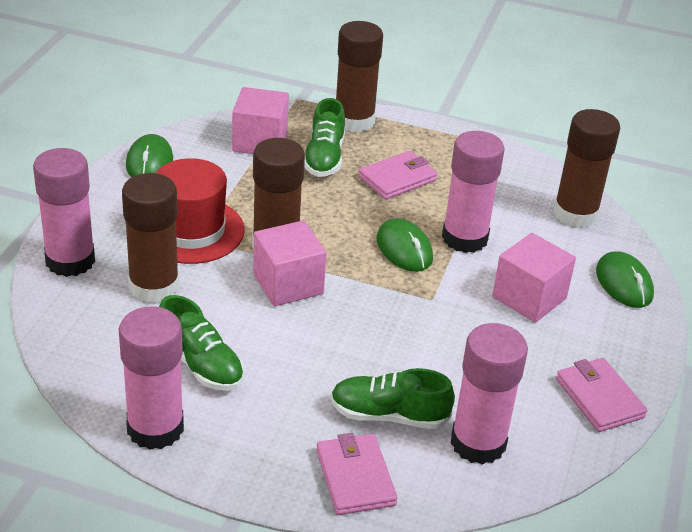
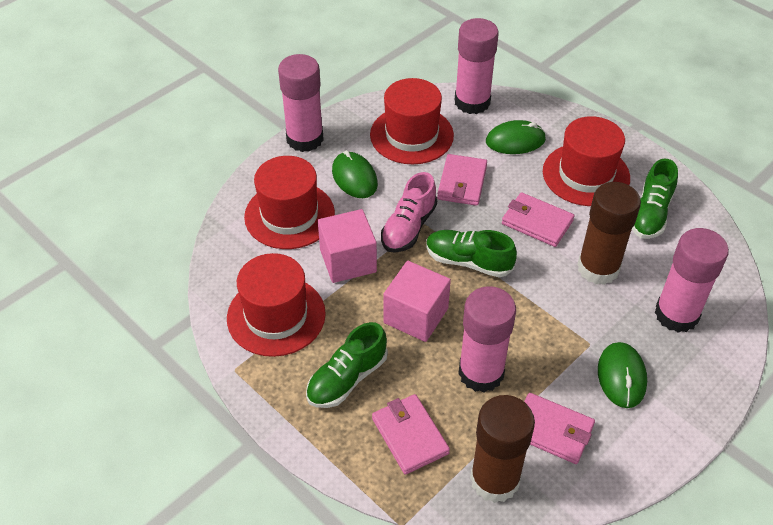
brown glue stick: 4 -> 2
pink cube: 3 -> 2
pink shoe: 0 -> 1
pink wallet: 3 -> 4
red hat: 1 -> 4

